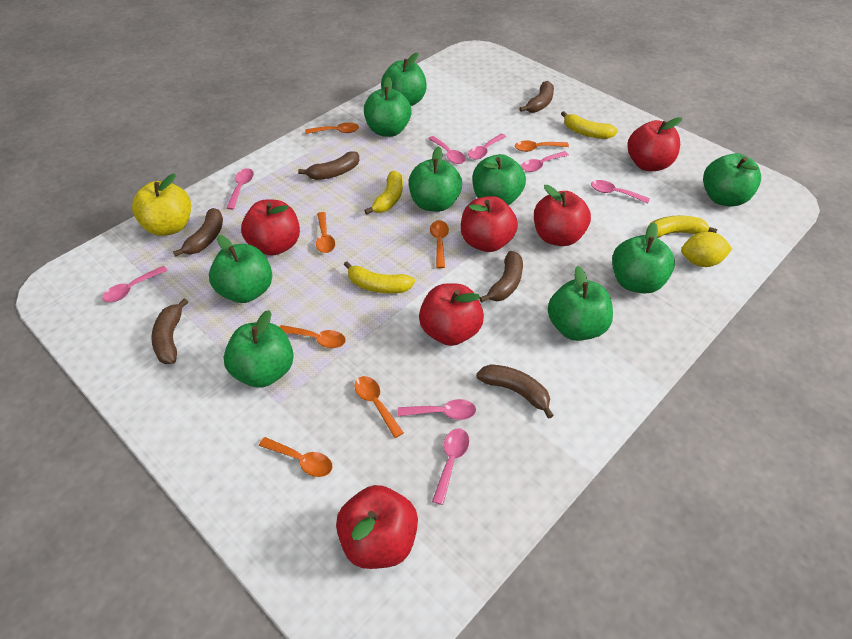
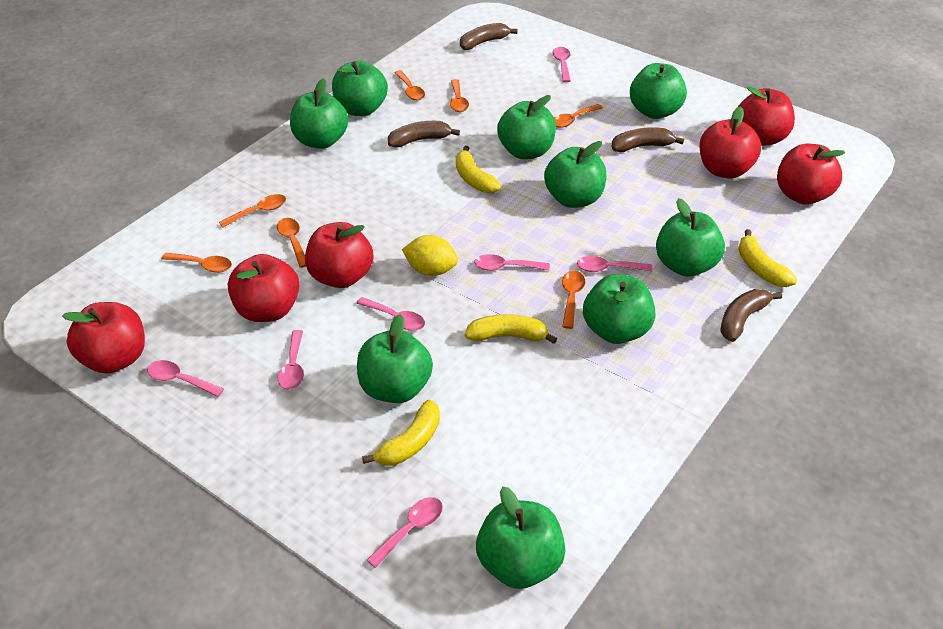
brown banana: 6 -> 4
pink spoon: 8 -> 7
yellow apple: 1 -> 0

